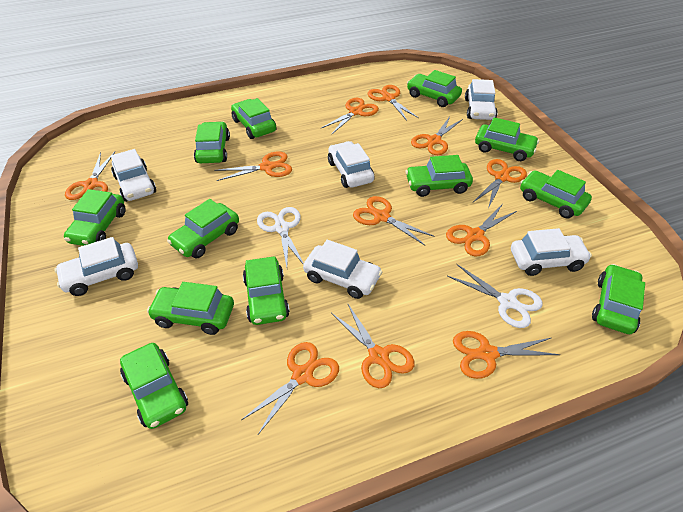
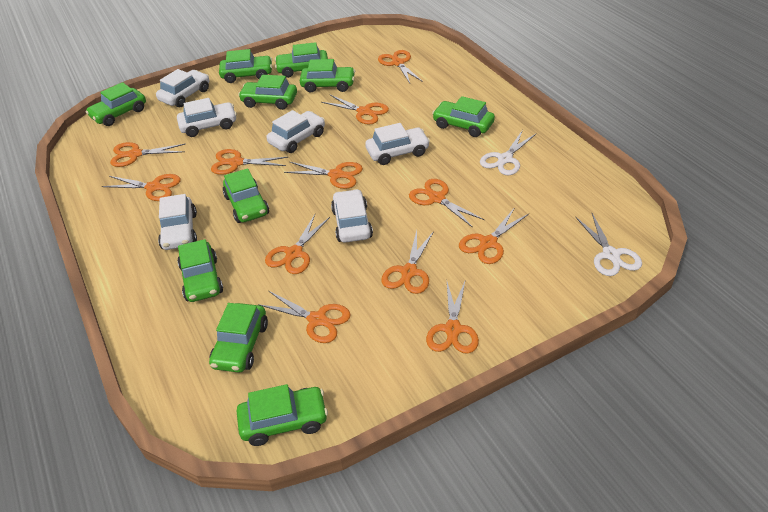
green car: 12 -> 10
orange scissors: 11 -> 12

